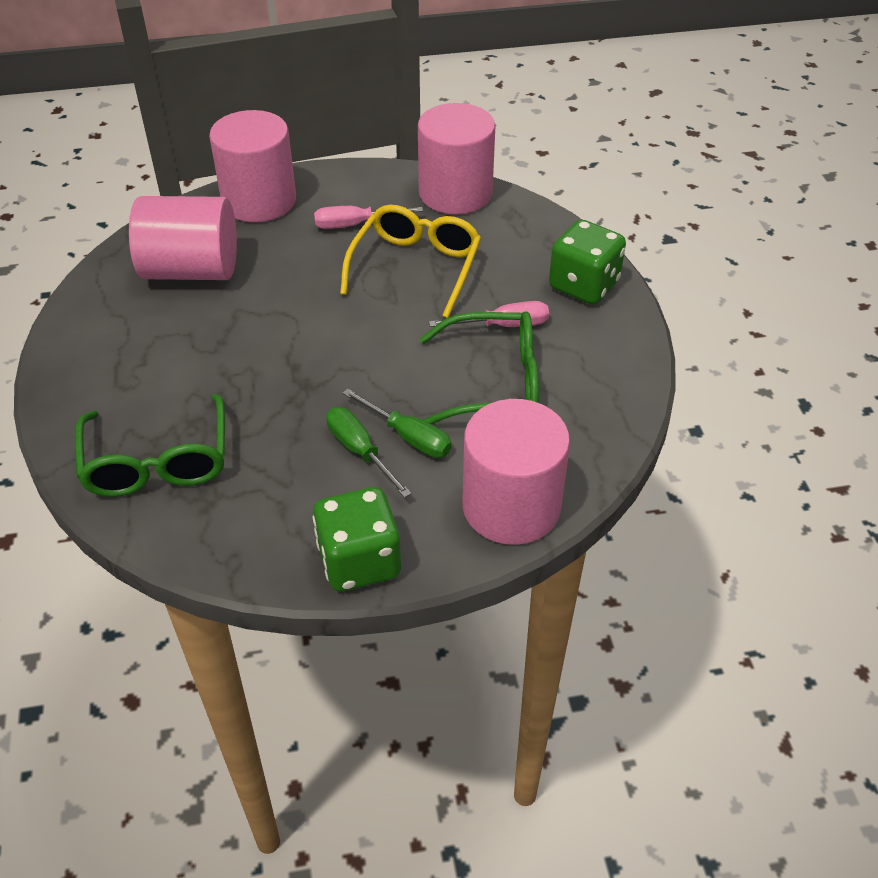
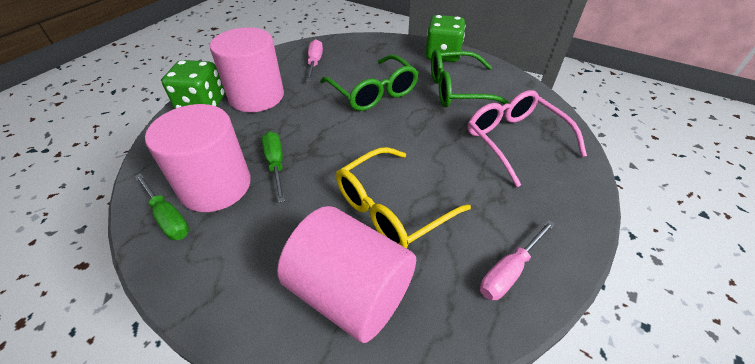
pink cylinder: 4 -> 3
pink glasses: 0 -> 1

